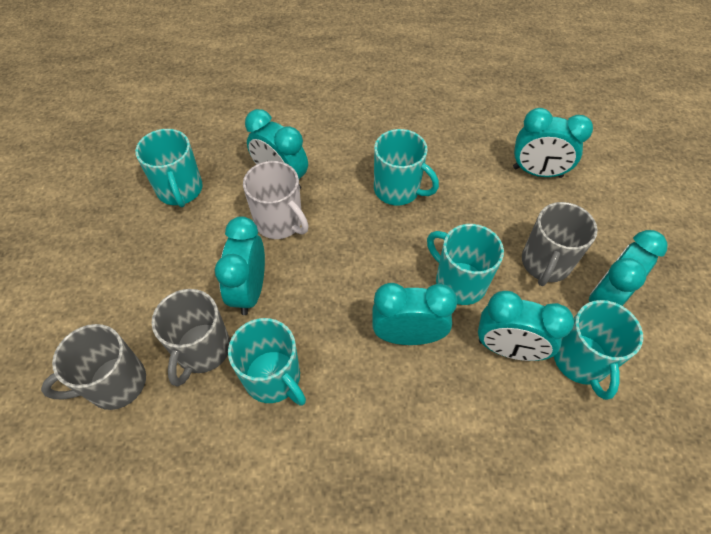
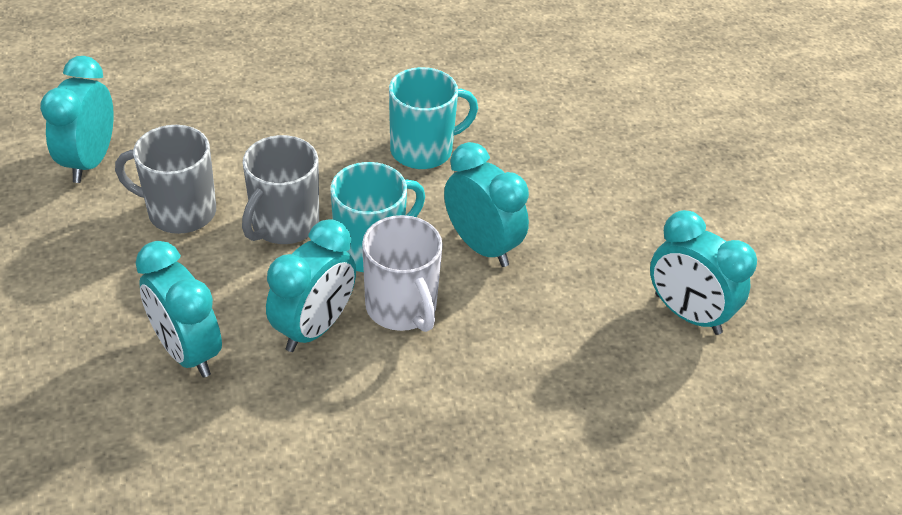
grey mug: 3 -> 2
turquoise clock: 6 -> 5
turquoise mug: 5 -> 2

